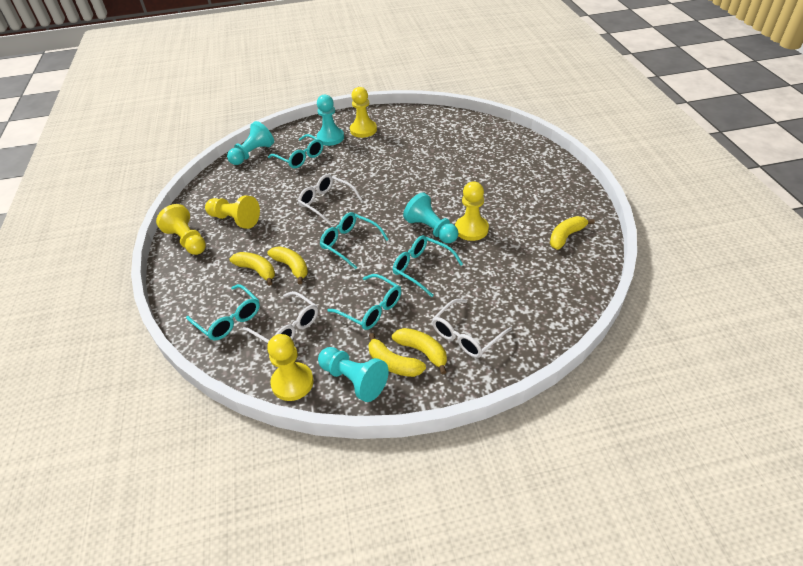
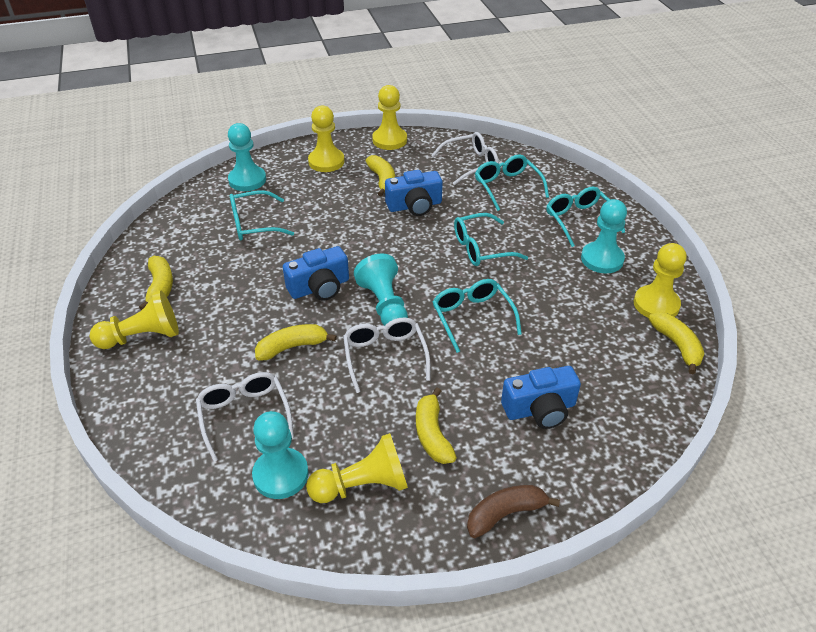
blue camera: 0 -> 3
brown banana: 0 -> 1

